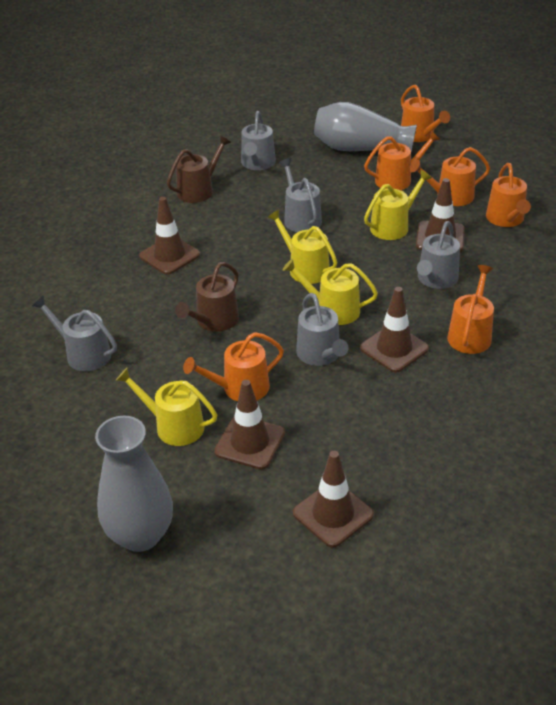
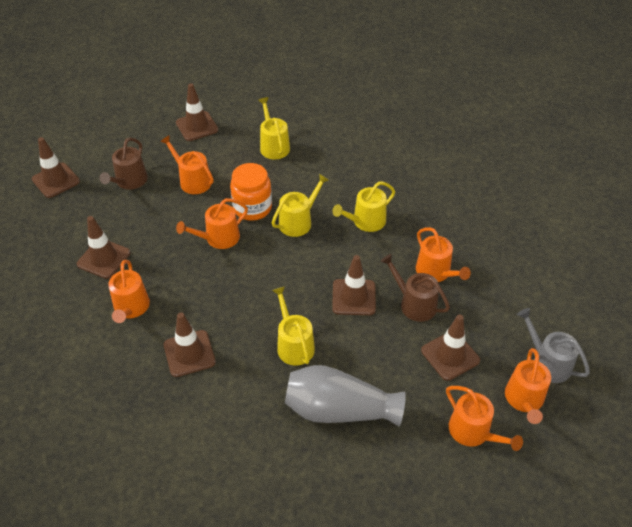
brown traffic cone: 5 -> 6
grey vase: 2 -> 1
grey watering can: 5 -> 1
orange jar: 0 -> 1

